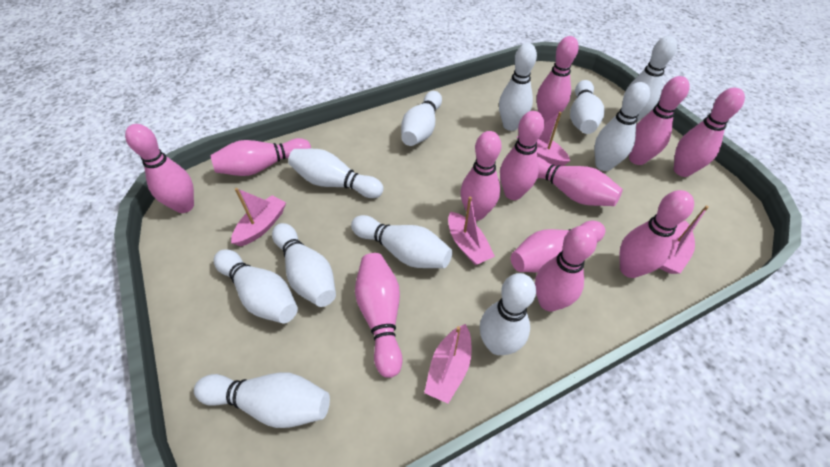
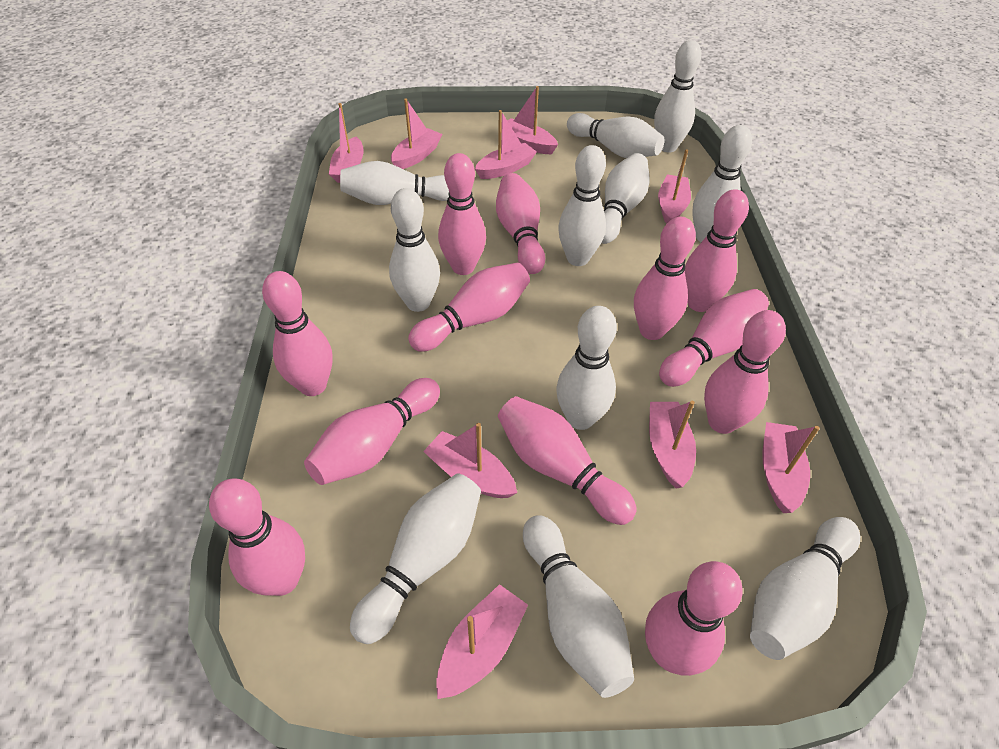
pink boat: 5 -> 9

